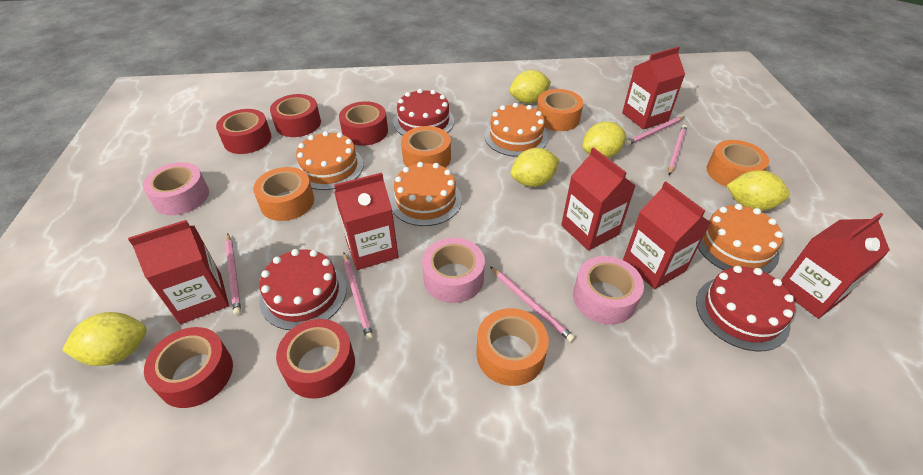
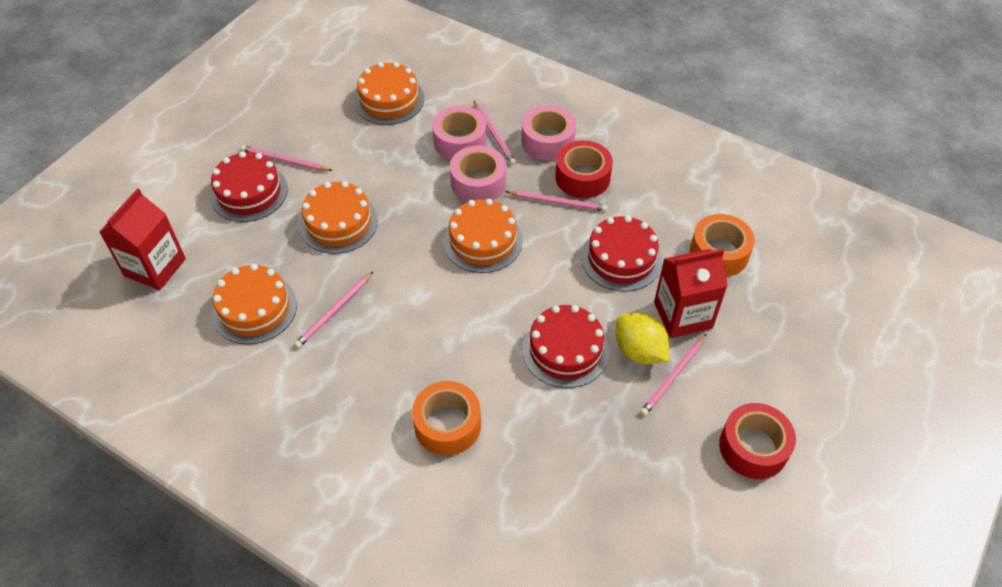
orange tape: 5 -> 2
red carton: 6 -> 2
red tape: 5 -> 2
yellow lemon: 5 -> 1

